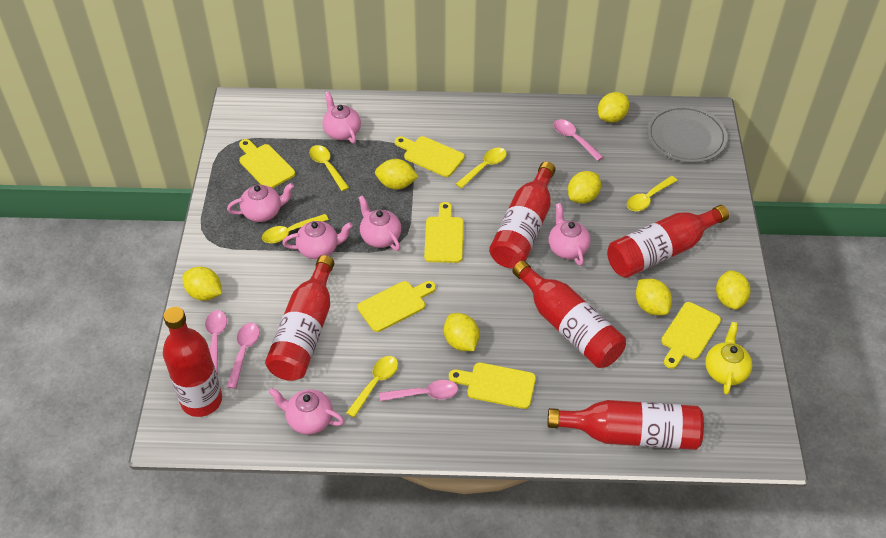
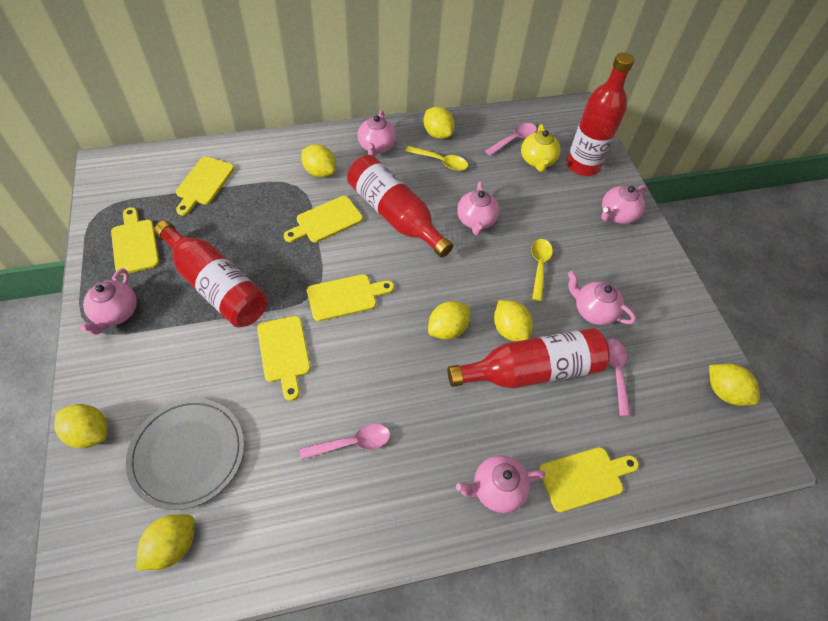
pink spoon: 4 -> 3
red bottle: 6 -> 4
yellow spoon: 5 -> 2

